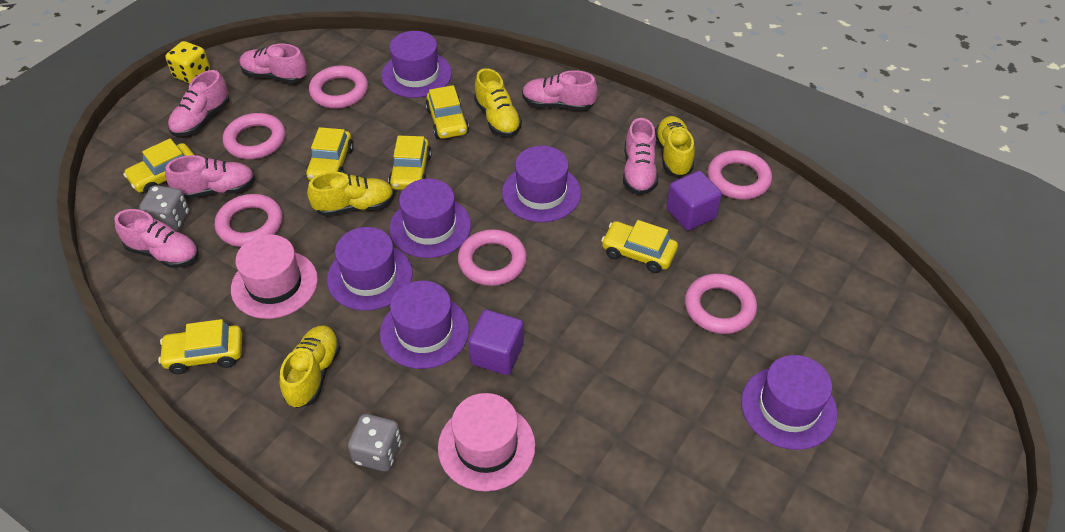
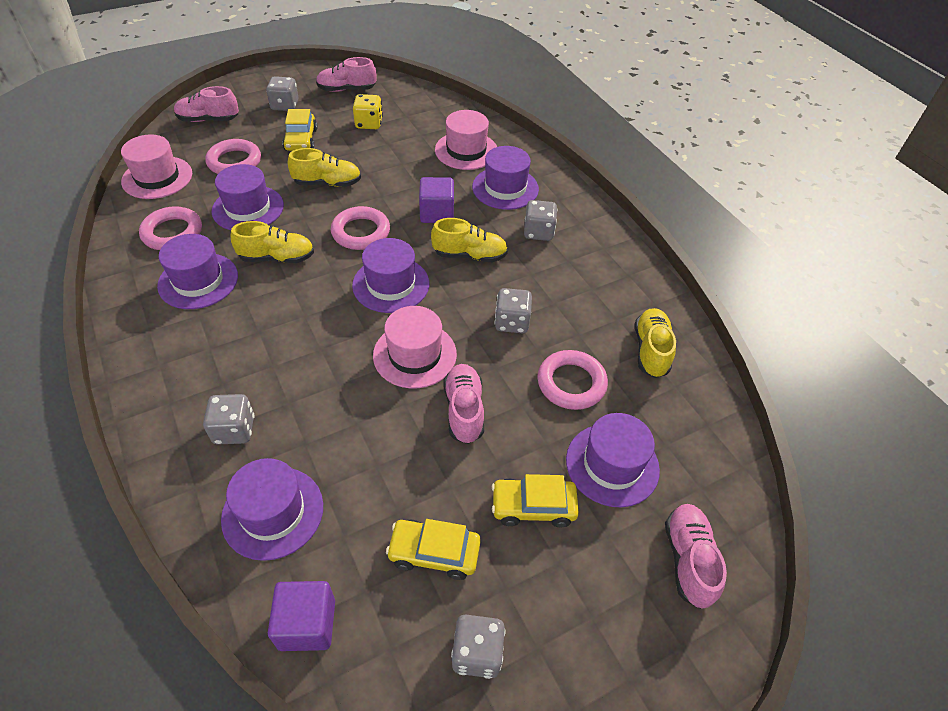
grey dice: 2 -> 5
pink hat: 2 -> 3
pink ring: 6 -> 4
pink shoe: 6 -> 4
yellow car: 6 -> 3

